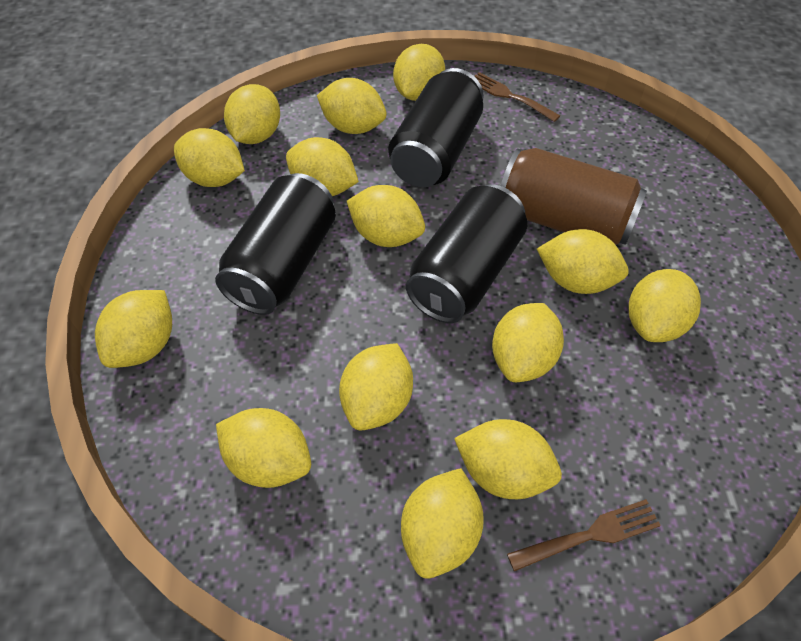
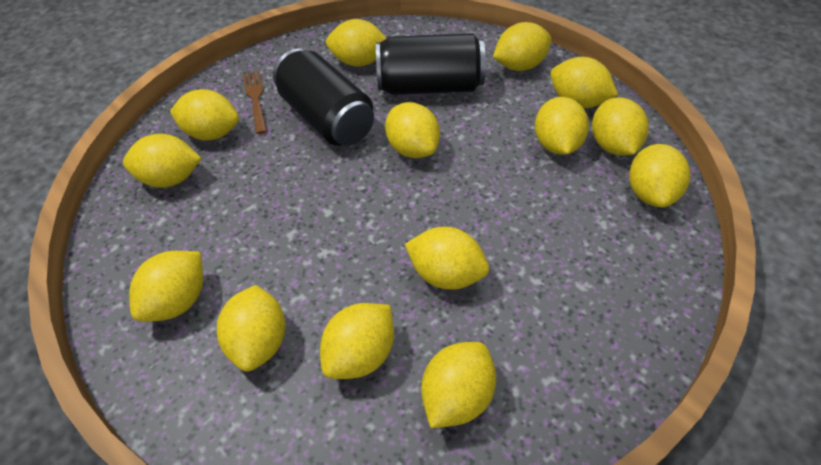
black can: 3 -> 2
brown can: 1 -> 0
brown fork: 2 -> 1

